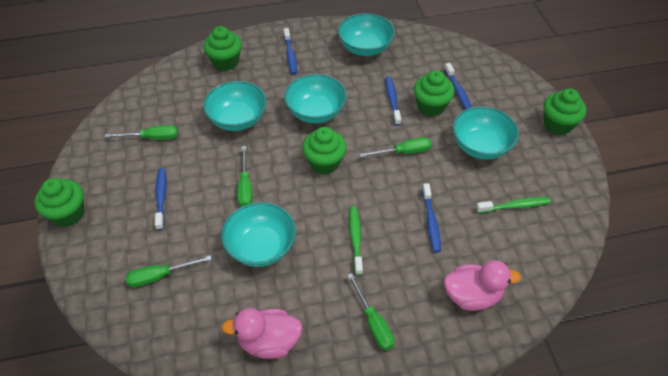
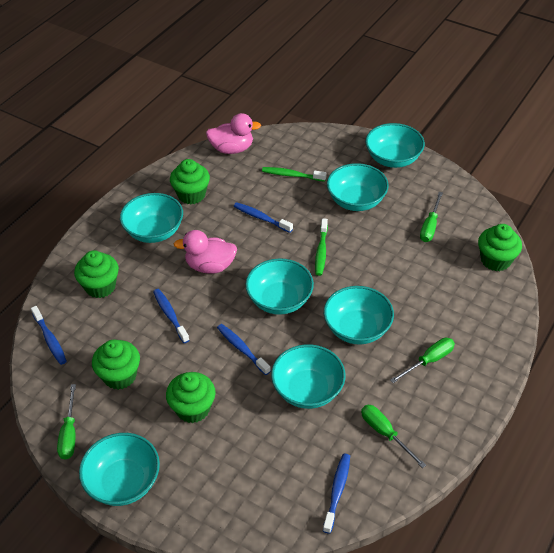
green screwdriver: 5 -> 4
turquoise bowl: 5 -> 7

